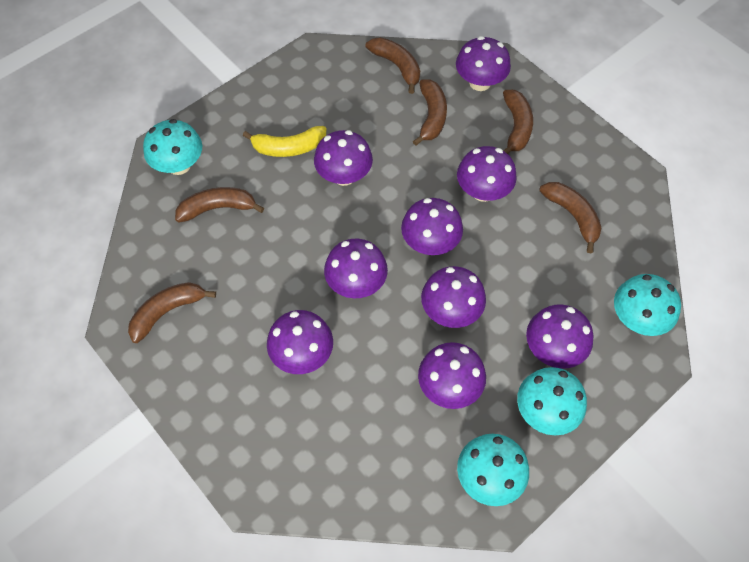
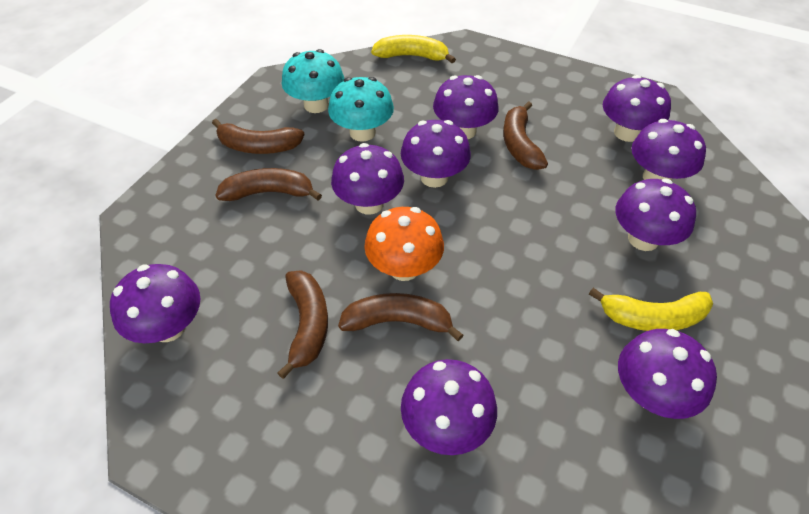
brown banana: 6 -> 5
orange mushroom: 0 -> 1
turquoise mushroom: 4 -> 2
yellow banana: 1 -> 2

